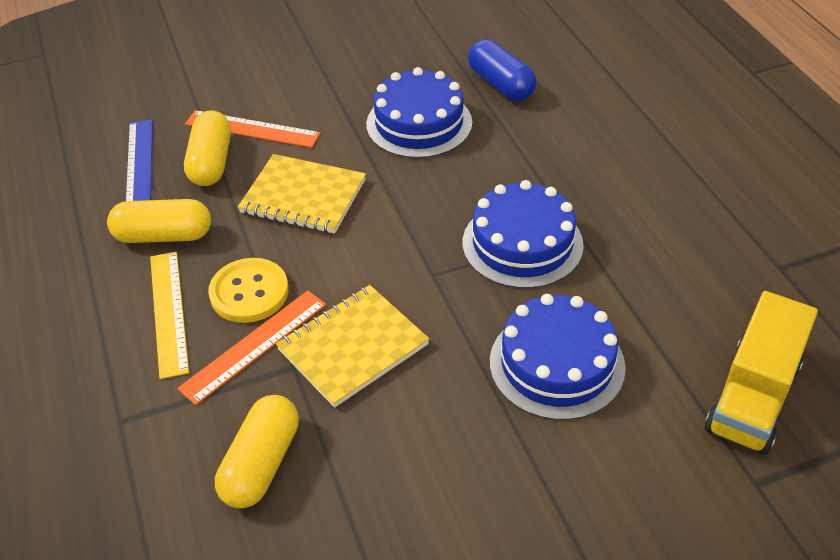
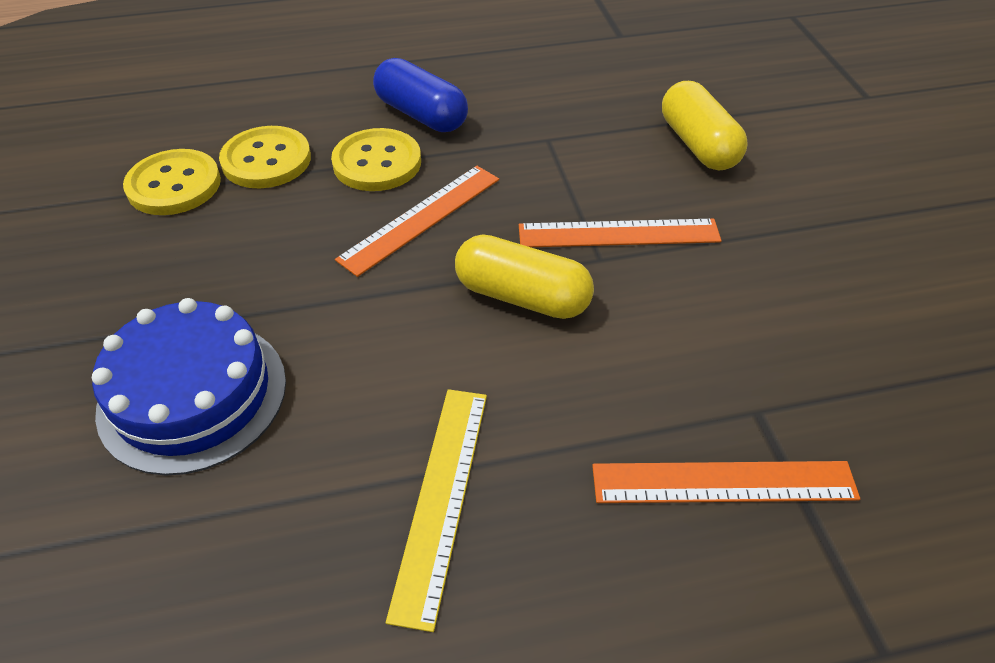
blue cake: 3 -> 1
blue ruler: 1 -> 0
orange ruler: 2 -> 3
yellow button: 1 -> 3
yellow capsule: 3 -> 2
yellow notebook: 2 -> 0
yellow truck: 1 -> 0

